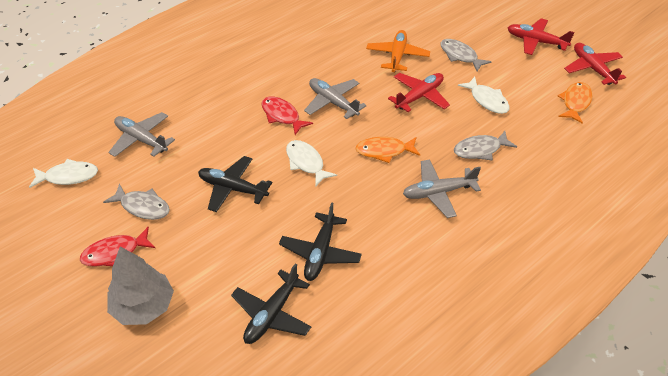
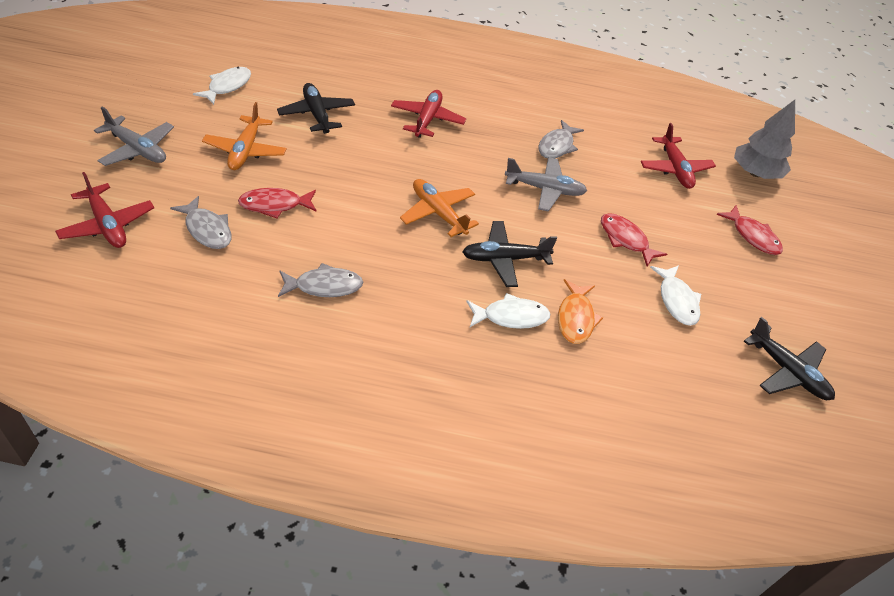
grey plane: 3 -> 2
orange fish: 2 -> 1
orange plane: 1 -> 2
red fish: 2 -> 3

